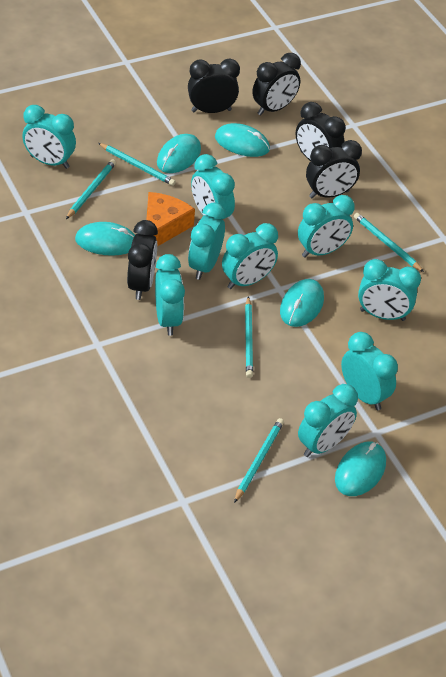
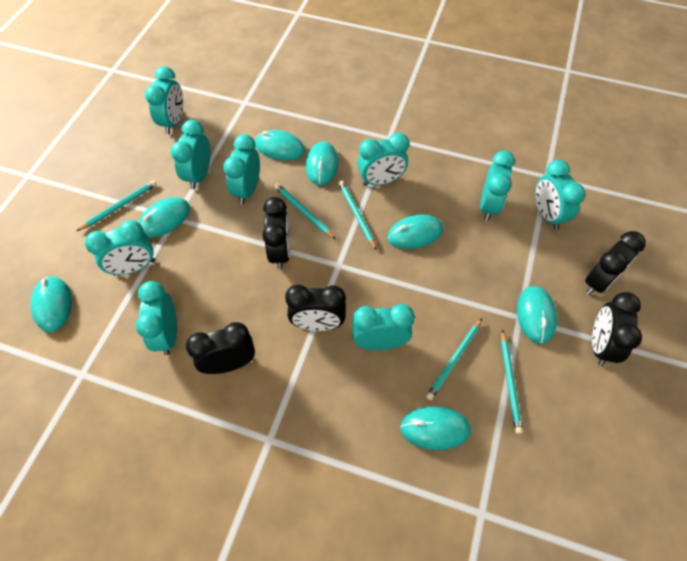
orange cheese: 1 -> 0
turquoise mouse: 5 -> 7

